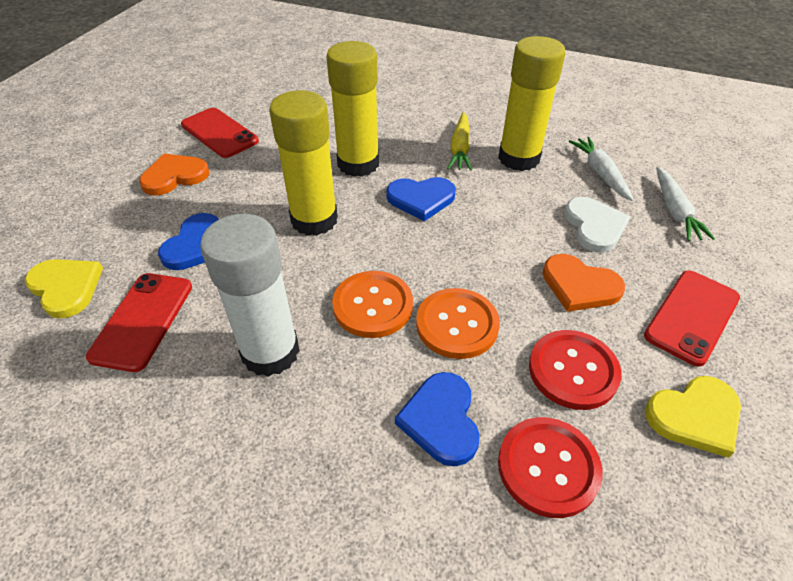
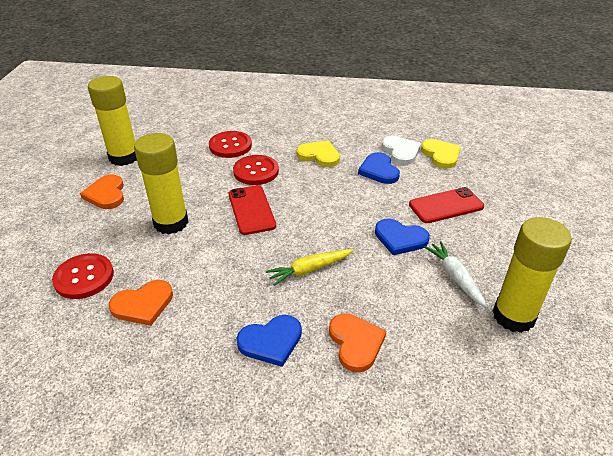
orange button: 2 -> 0
orange heart: 2 -> 3
red button: 2 -> 3
red phone: 3 -> 2
white carrot: 2 -> 1
white glue stick: 1 -> 0

